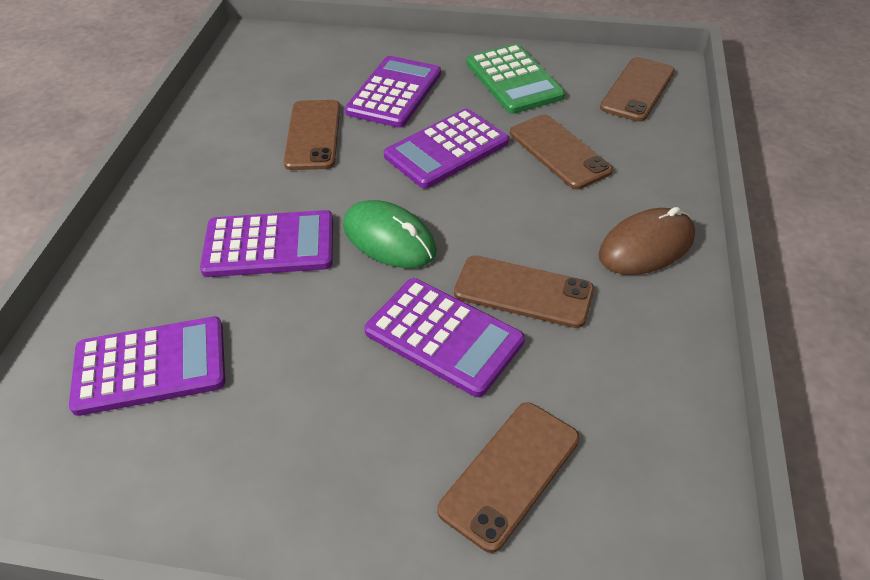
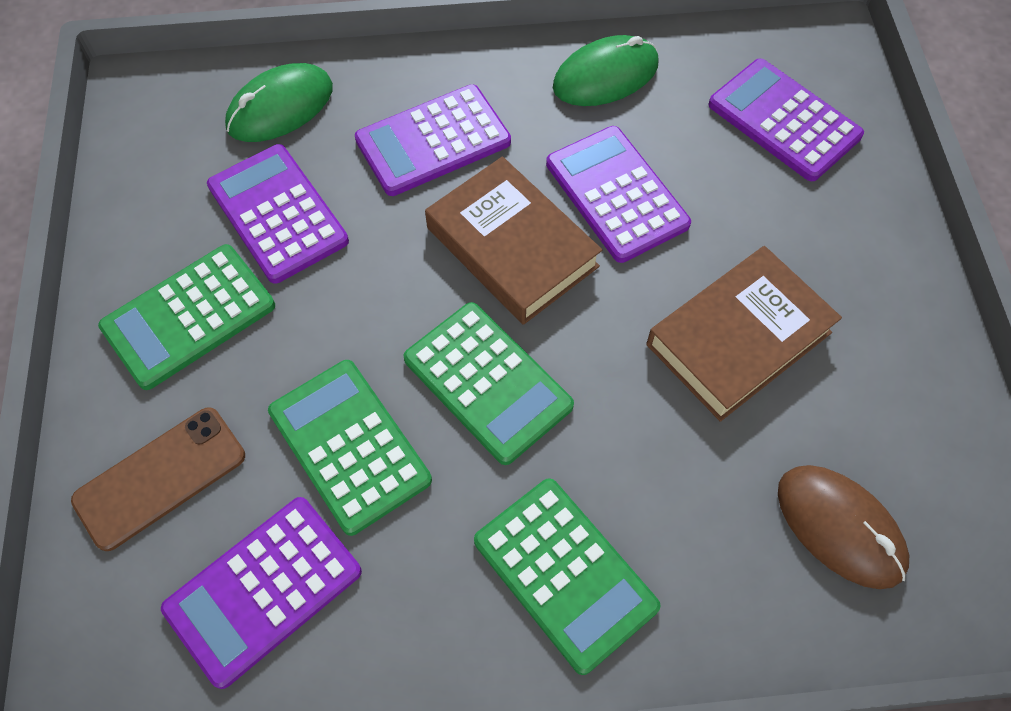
brown book: 0 -> 2
brown phone: 5 -> 1
green calculator: 1 -> 4
green mouse: 1 -> 2

